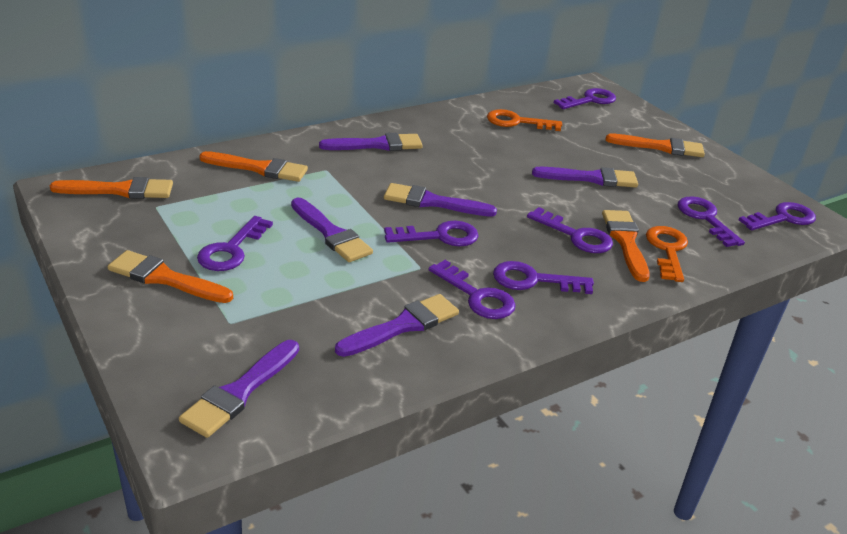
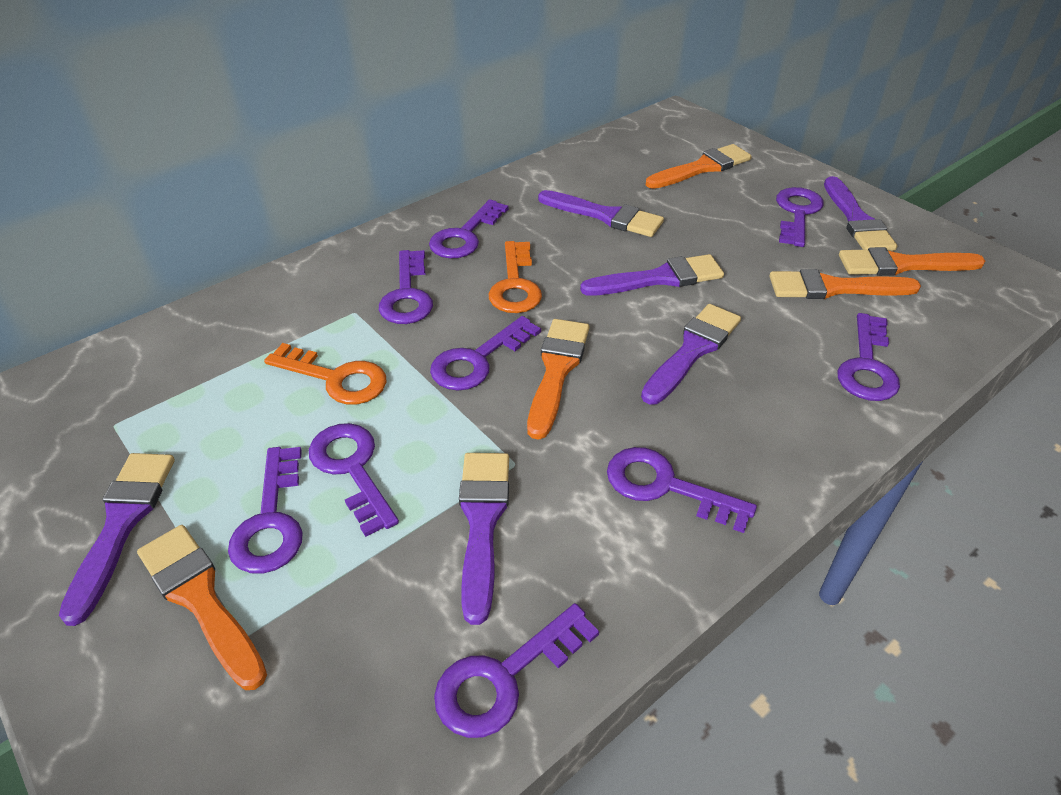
purple key: 8 -> 9

